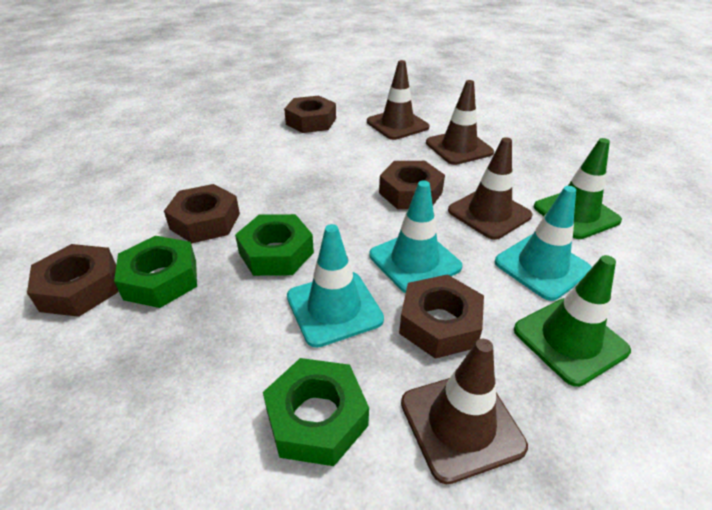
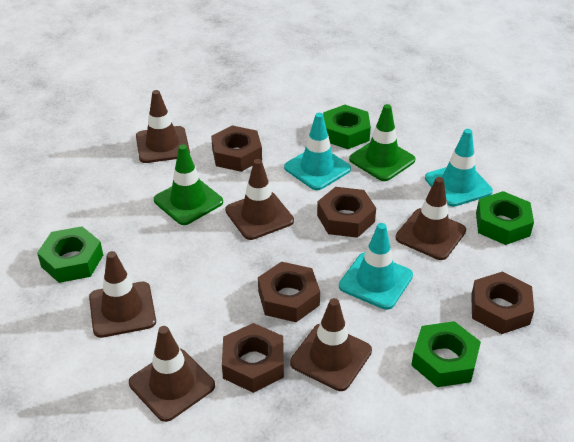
brown traffic cone: 4 -> 6
green nut: 3 -> 4

